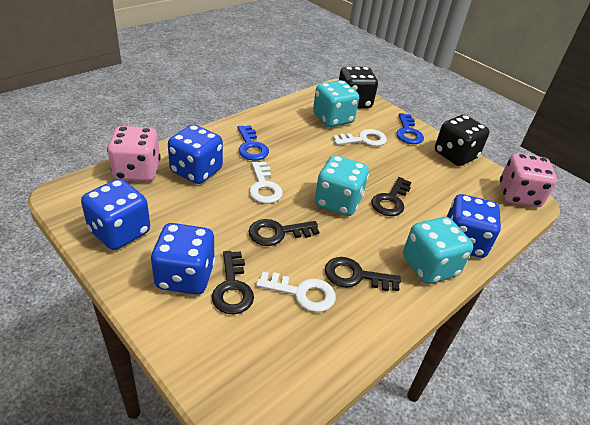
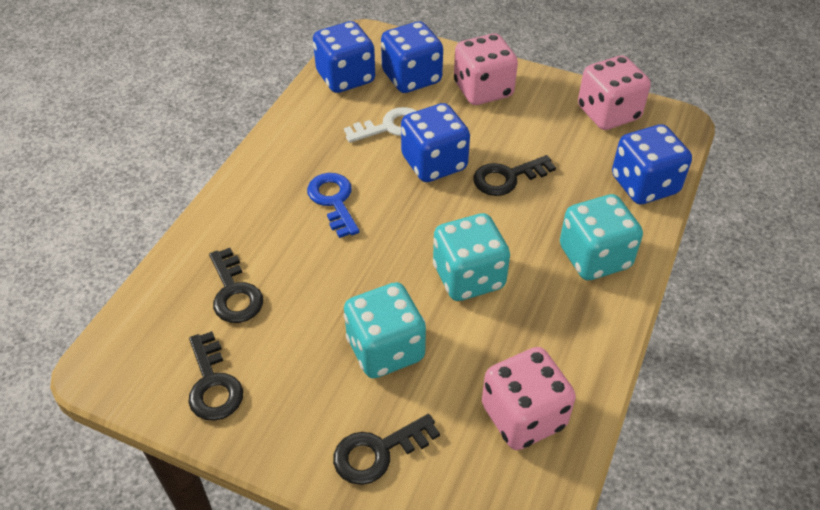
black dice: 2 -> 0
blue key: 2 -> 1
pink dice: 2 -> 3
white key: 3 -> 1

